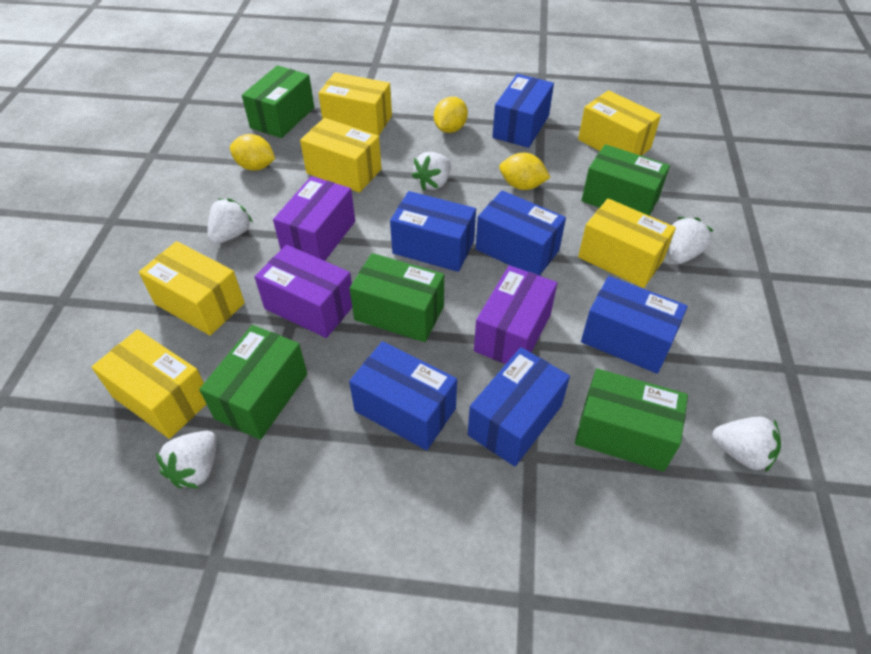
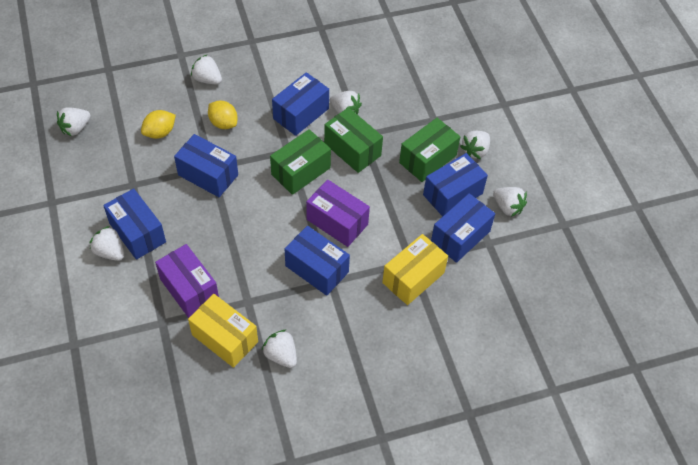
green box: 5 -> 3
purple box: 3 -> 2
white strawberry: 5 -> 7
yellow box: 6 -> 2
yellow lemon: 3 -> 2

